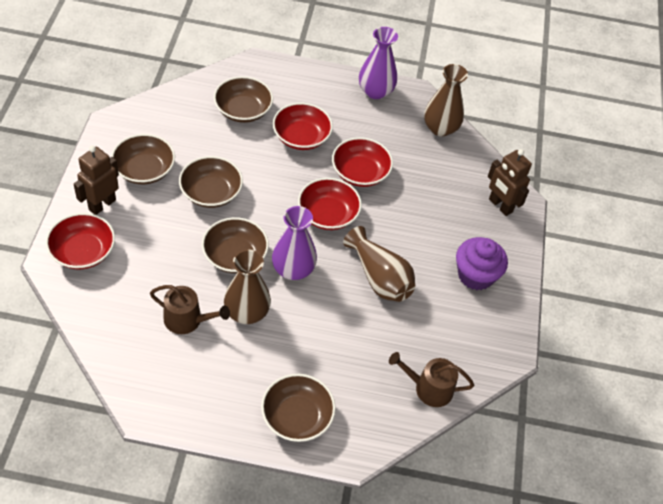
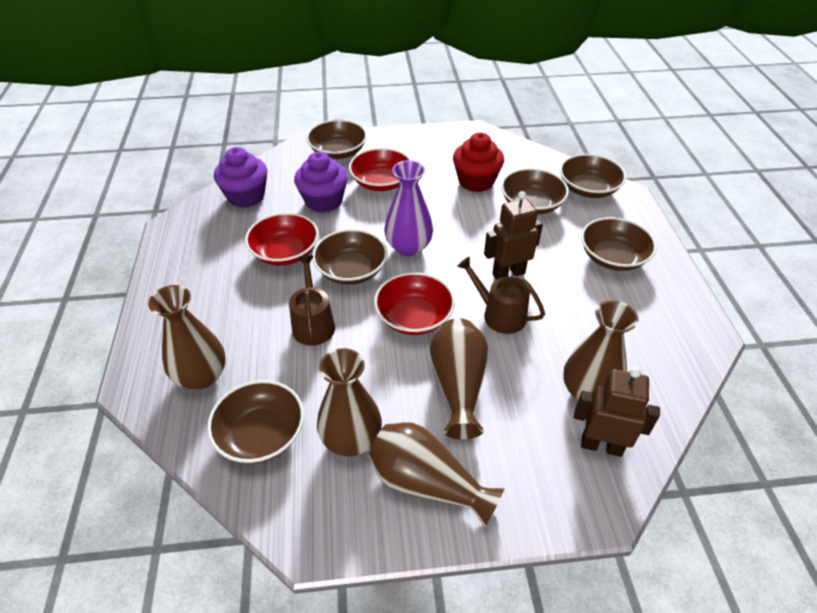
brown bowl: 5 -> 6
brown vase: 3 -> 5
purple cupcake: 1 -> 2
purple vase: 2 -> 1
red bowl: 4 -> 3
red cupcake: 0 -> 1

